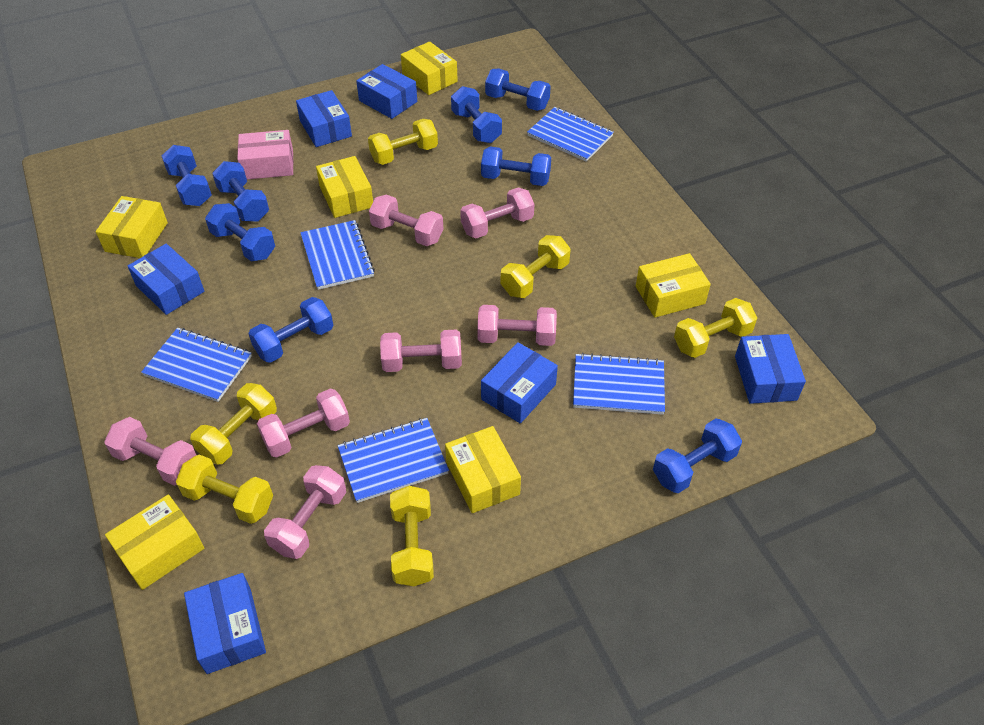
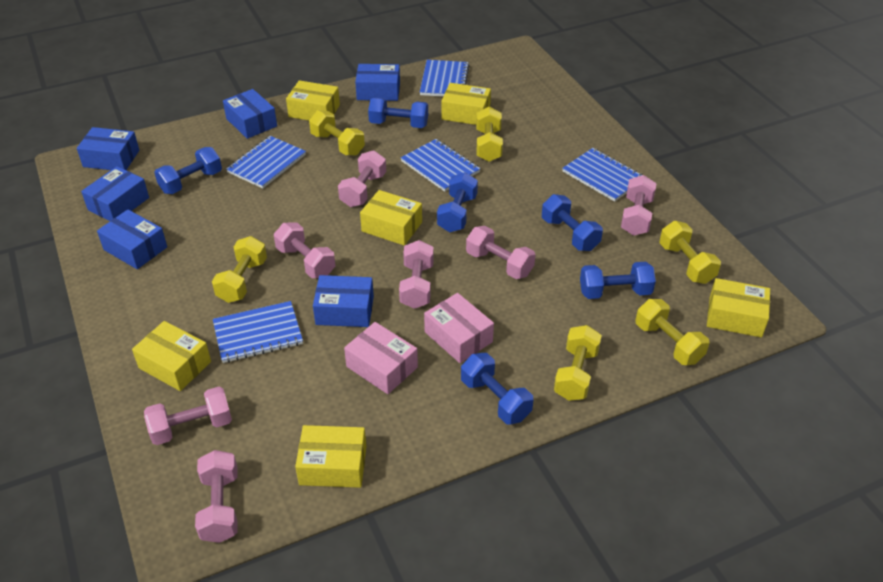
blue dumbbell: 8 -> 6
pink box: 1 -> 2

